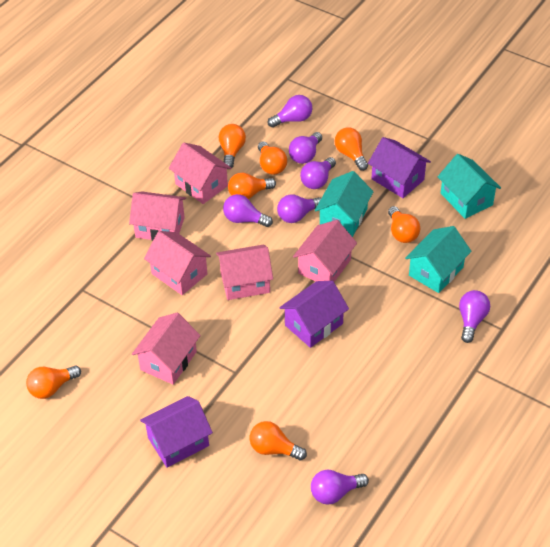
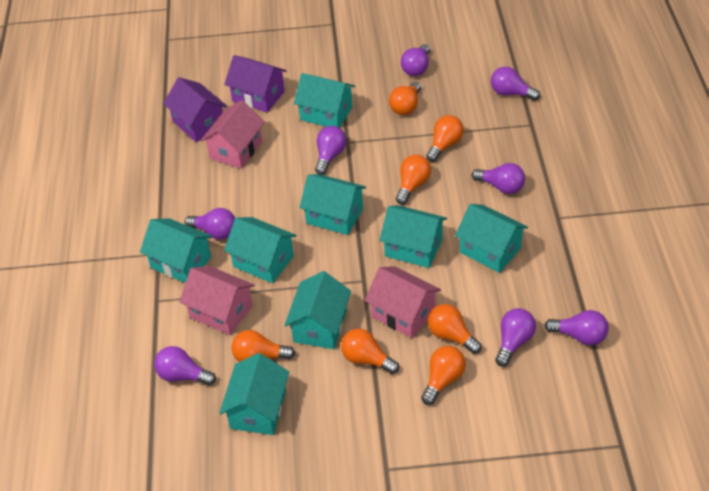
pink house: 6 -> 3
purple house: 3 -> 2
purple light bulb: 7 -> 8
turquoise house: 3 -> 8

